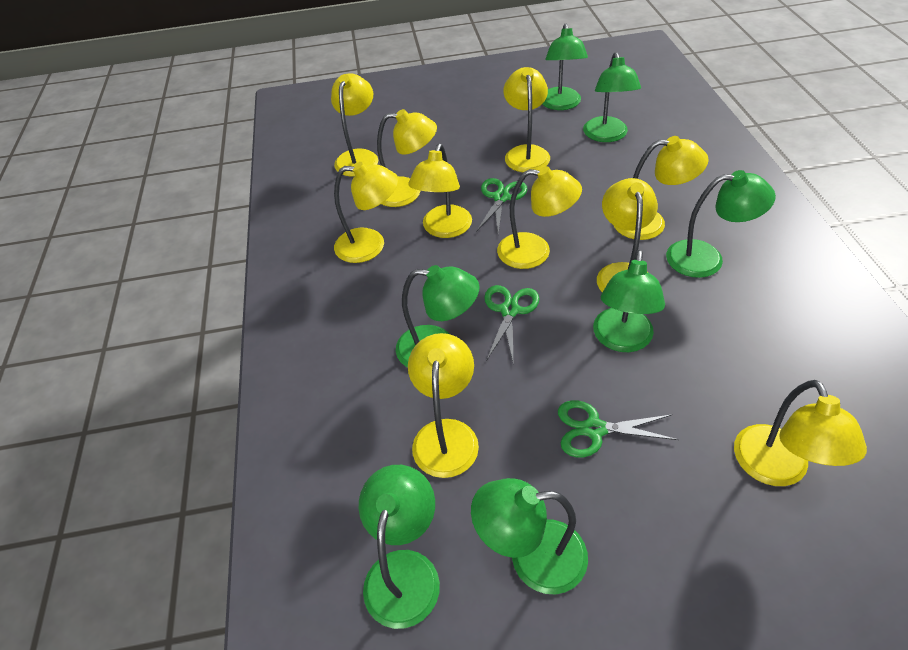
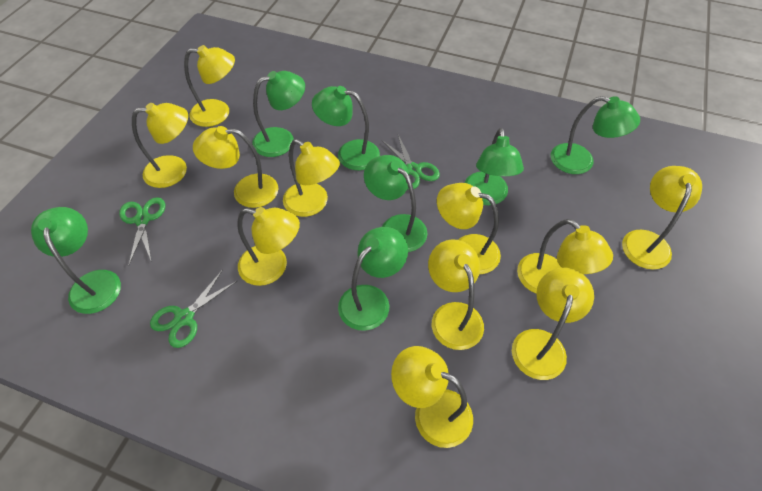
yellow lamp: 10 -> 11

